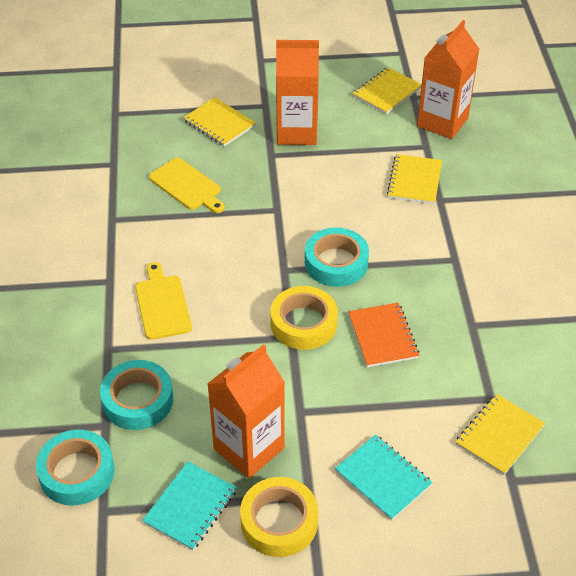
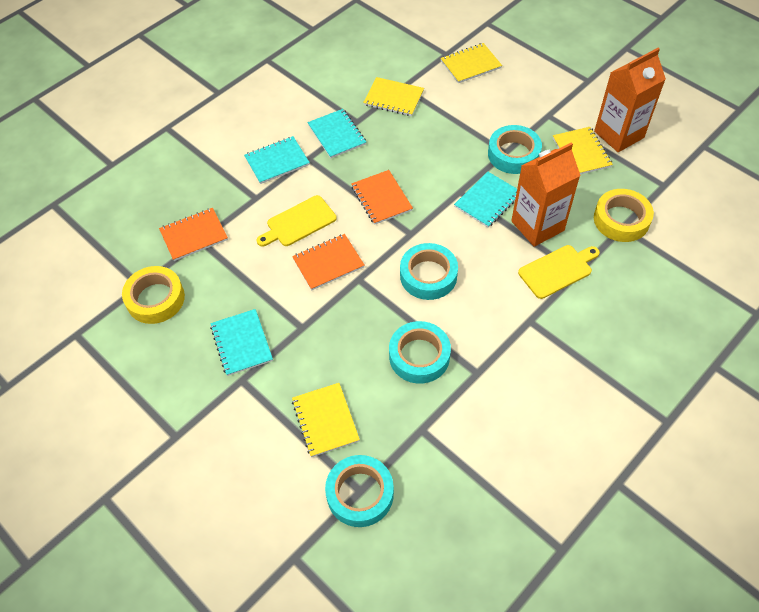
orange carton: 3 -> 2
orange notebook: 1 -> 3
turquoise notebook: 2 -> 4
turquoise tape: 3 -> 4

